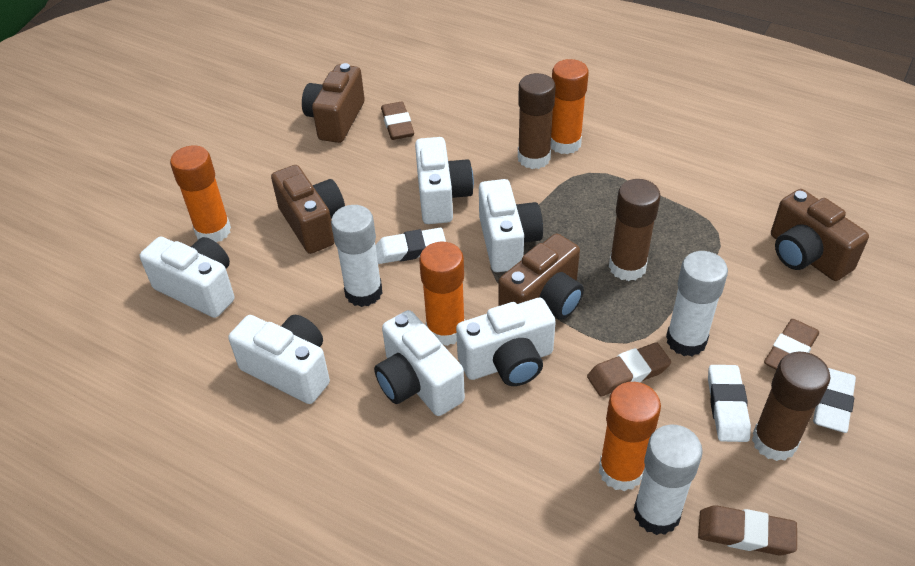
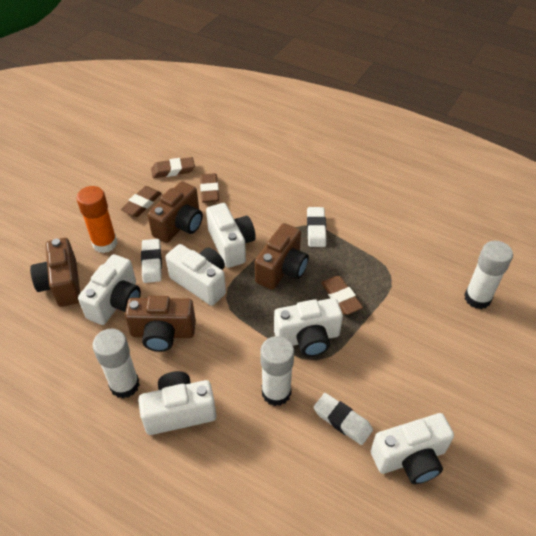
brown glue stick: 3 -> 0
orange glue stick: 4 -> 1

